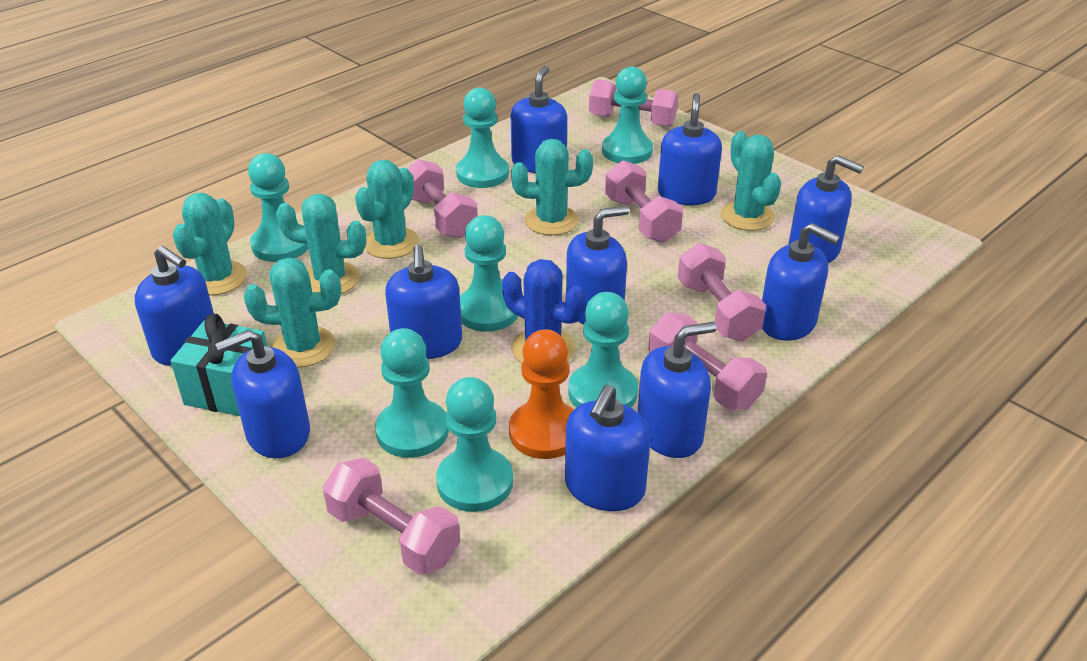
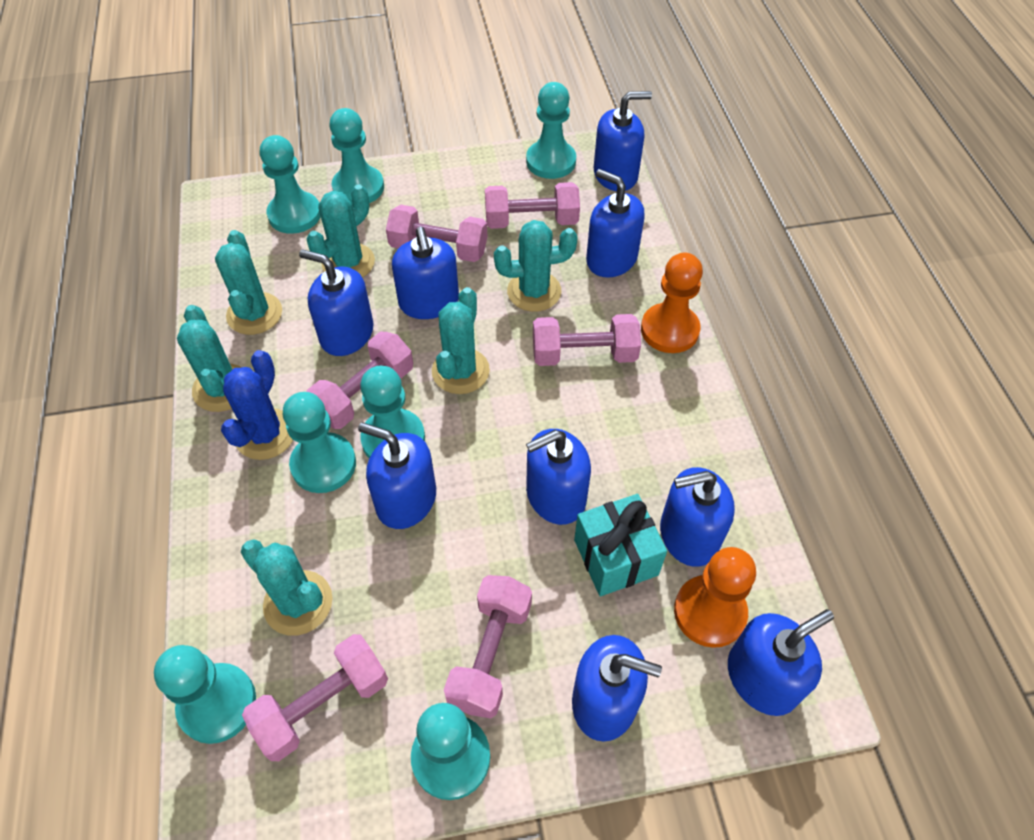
blue soap dispenser: 10 -> 9
orange pawn: 1 -> 2

